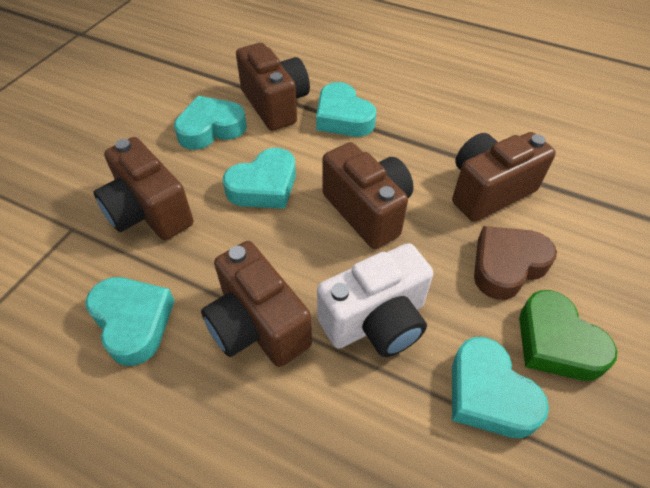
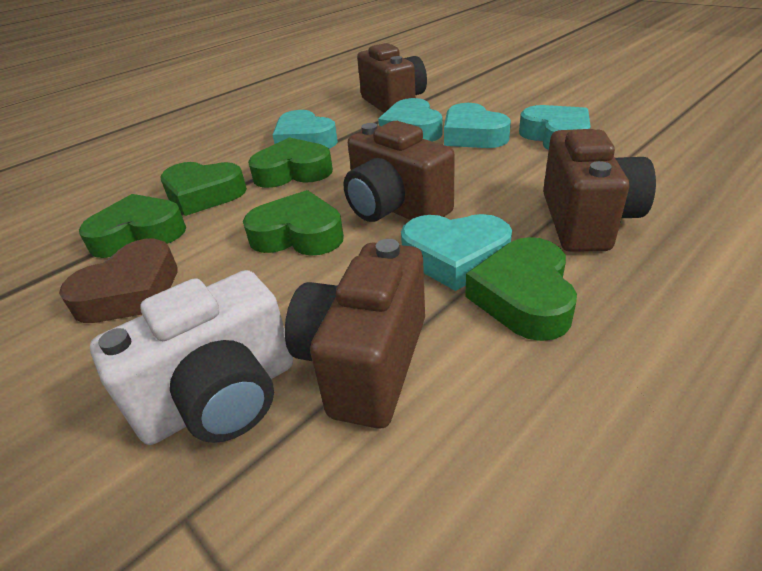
brown camera: 5 -> 4
green heart: 1 -> 5

